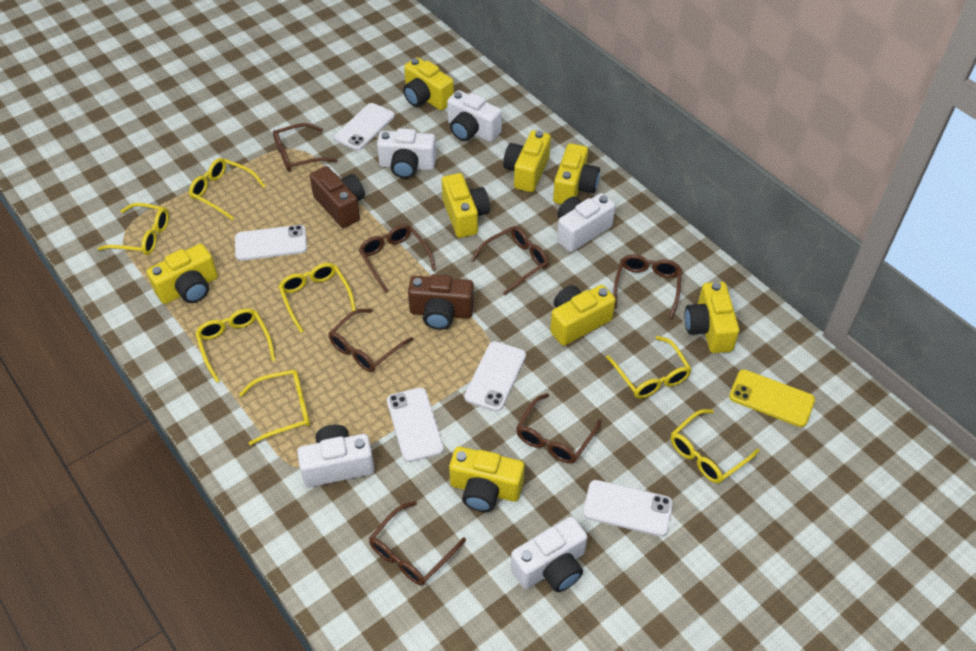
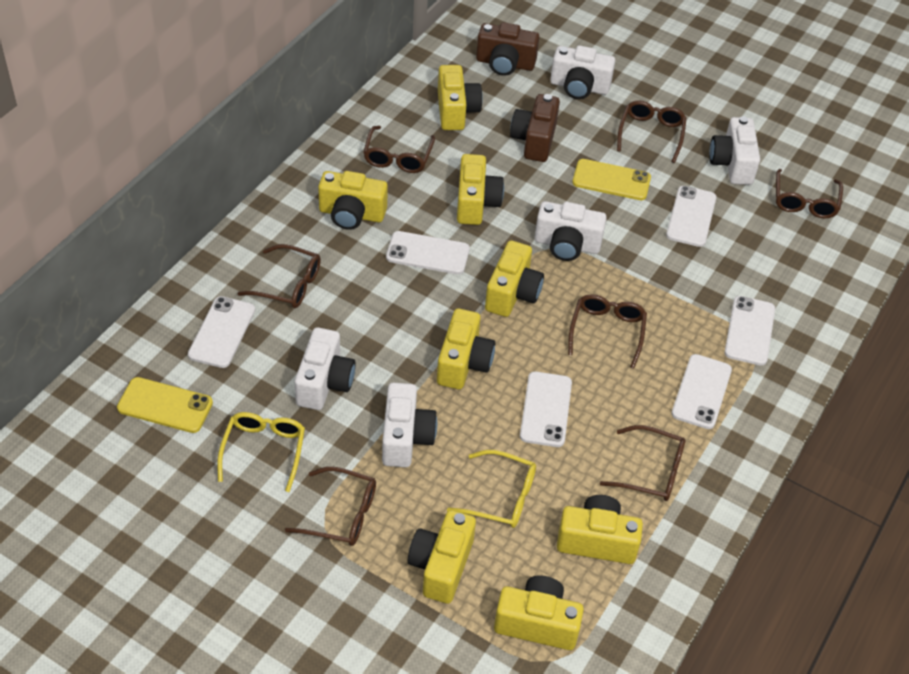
white phone: 5 -> 6
yellow glasses: 7 -> 2
yellow phone: 1 -> 2

